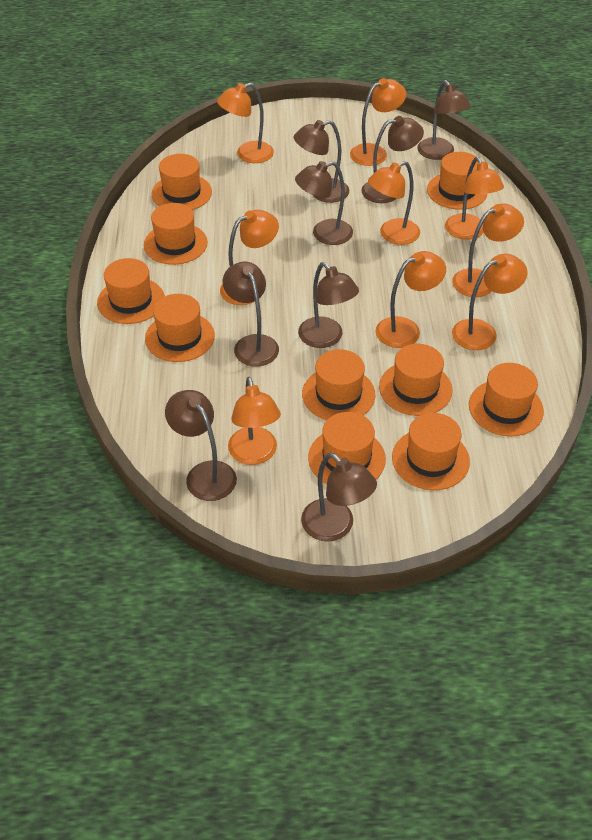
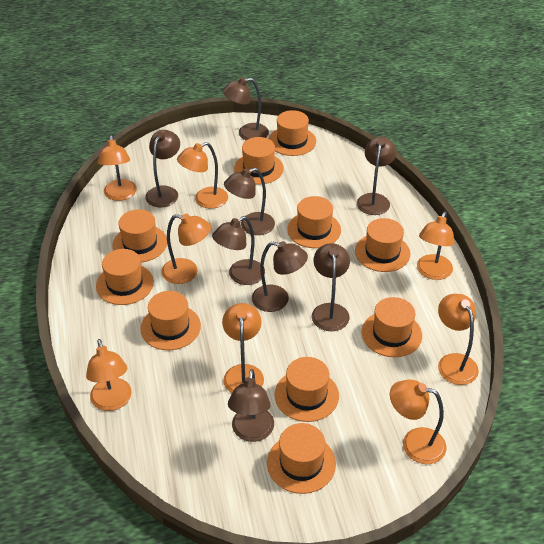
orange lamp: 9 -> 8

